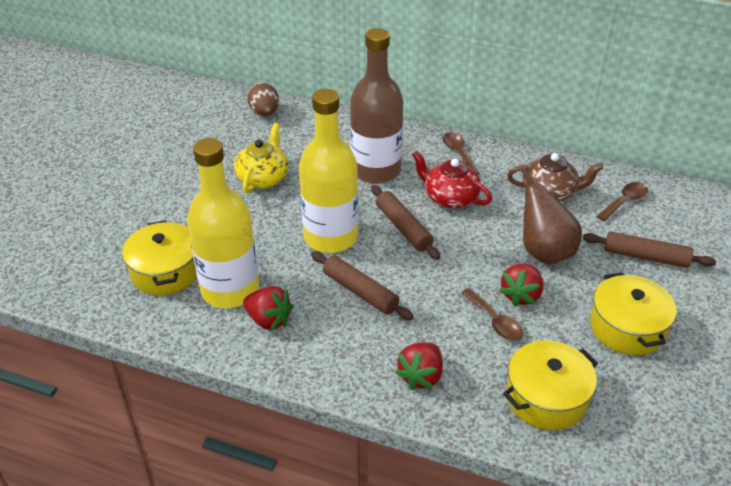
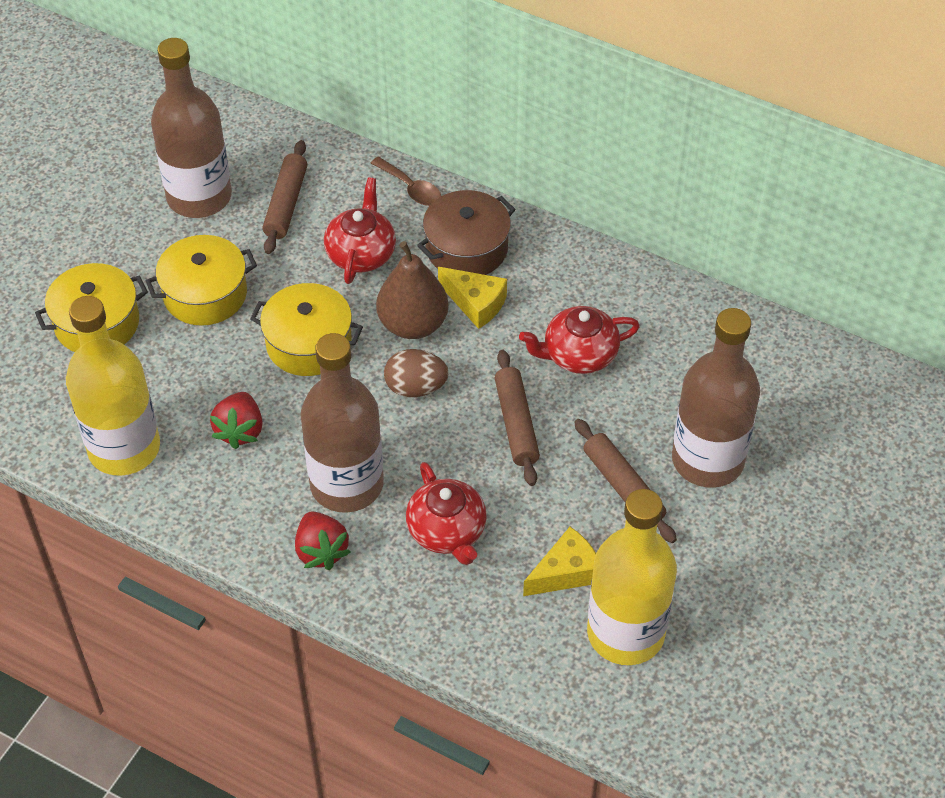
brown bottle: 1 -> 3
brown pot: 0 -> 1
brown spoon: 3 -> 1
brown teapot: 1 -> 0
red strawberry: 3 -> 2
red teapot: 1 -> 3
yellow cheese: 0 -> 2
yellow teapot: 1 -> 0

